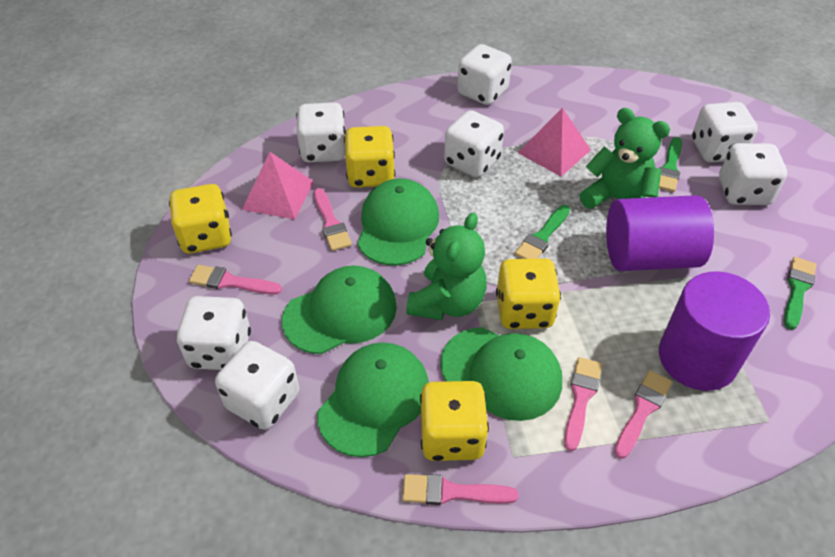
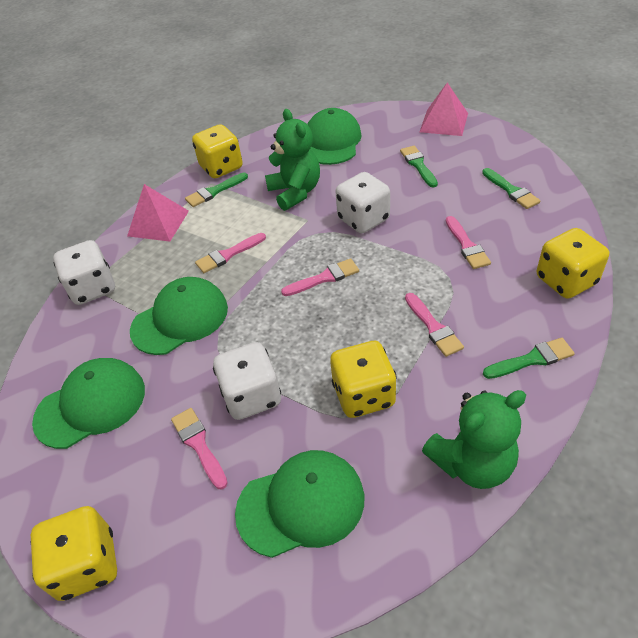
green brush: 3 -> 4
purple cylinder: 2 -> 0
white dice: 7 -> 3

